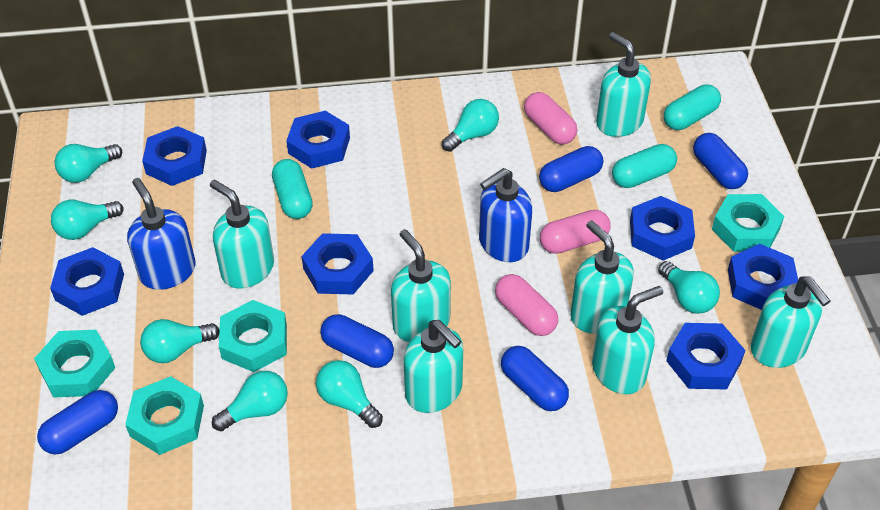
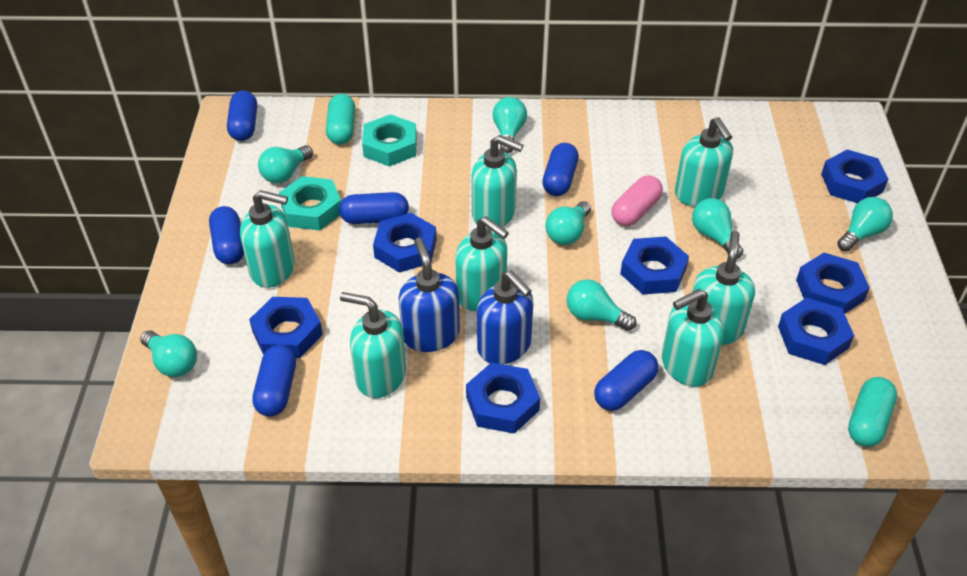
blue capsule: 5 -> 6
pink capsule: 3 -> 1
turquoise capsule: 3 -> 2
turquoise nut: 4 -> 2

